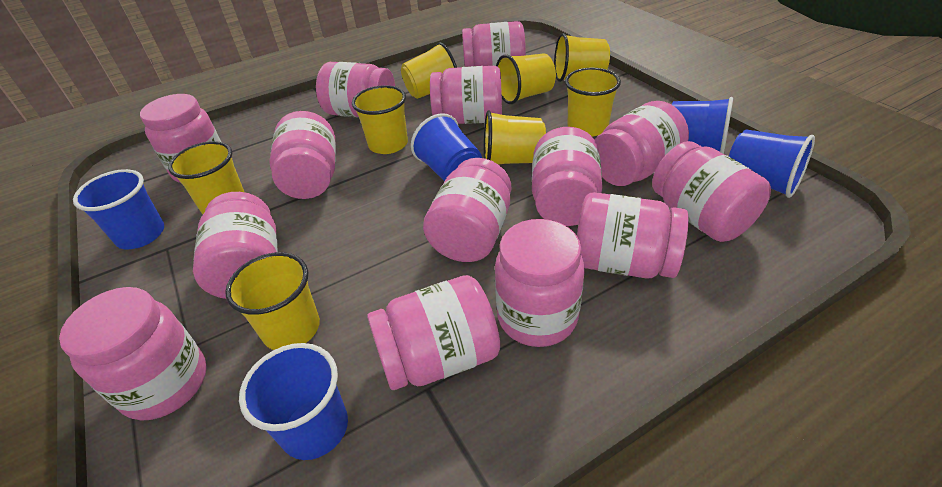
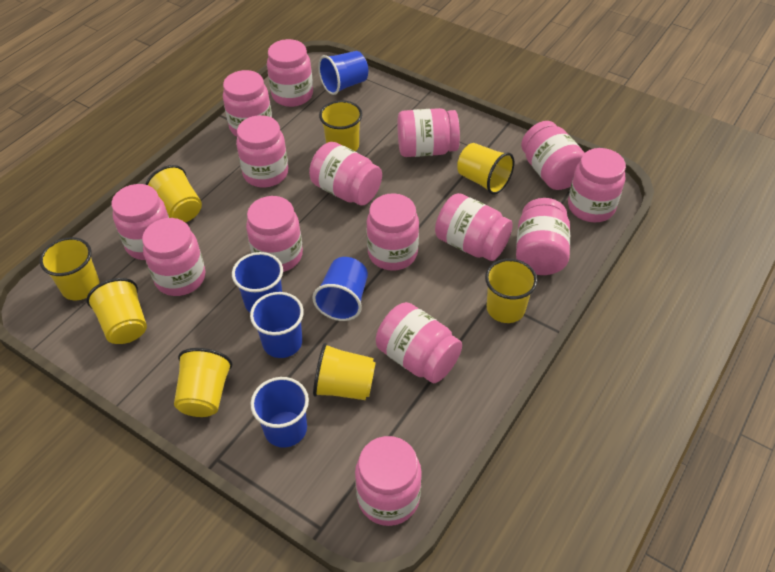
pink jar: 14 -> 15

